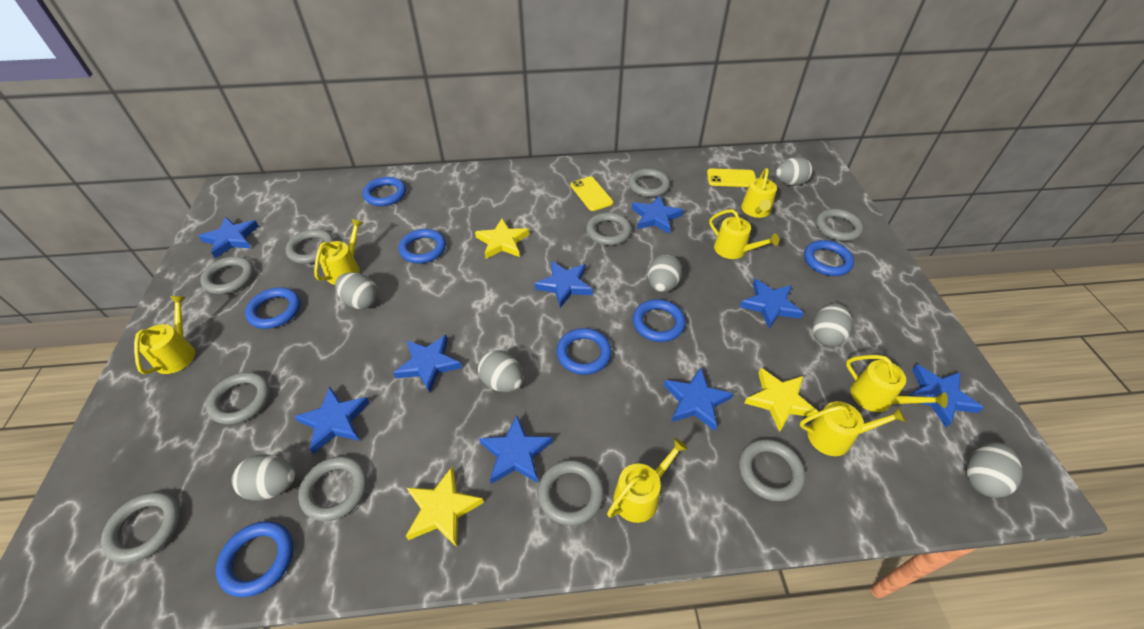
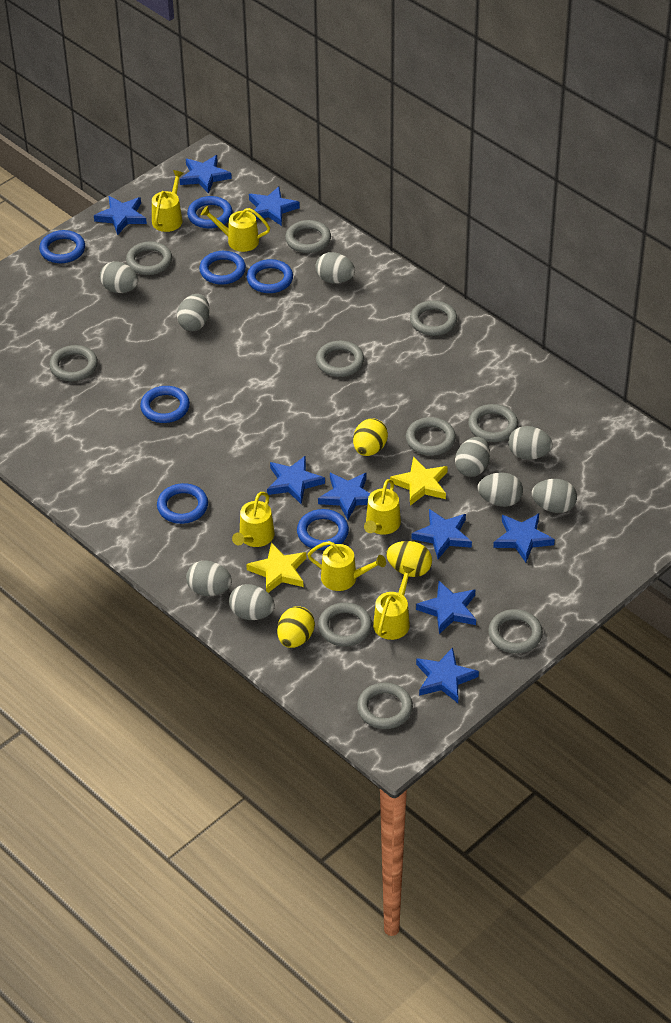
grey egg: 7 -> 9
yellow egg: 0 -> 3
yellow phone: 2 -> 0
yellow star: 3 -> 2
yellow watering can: 7 -> 6

